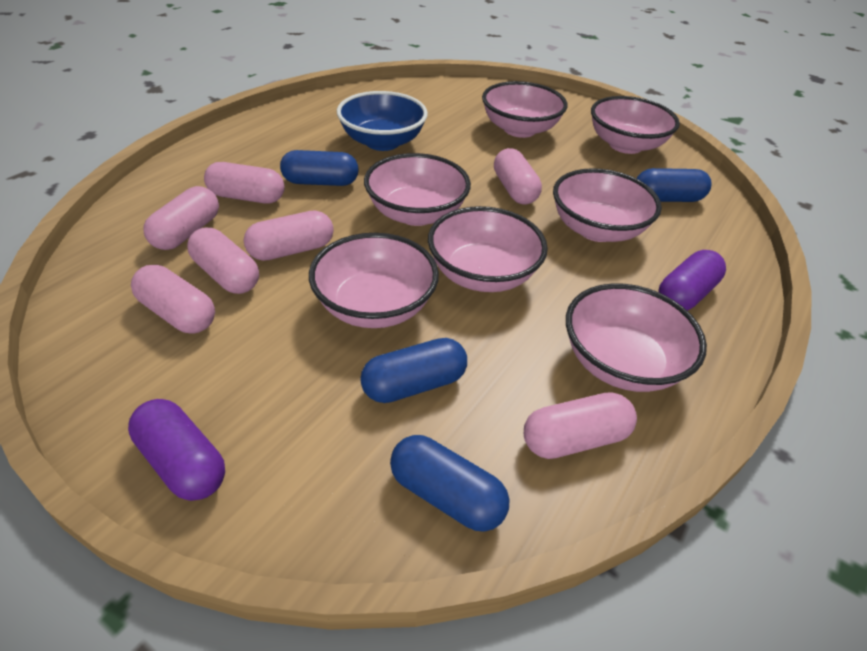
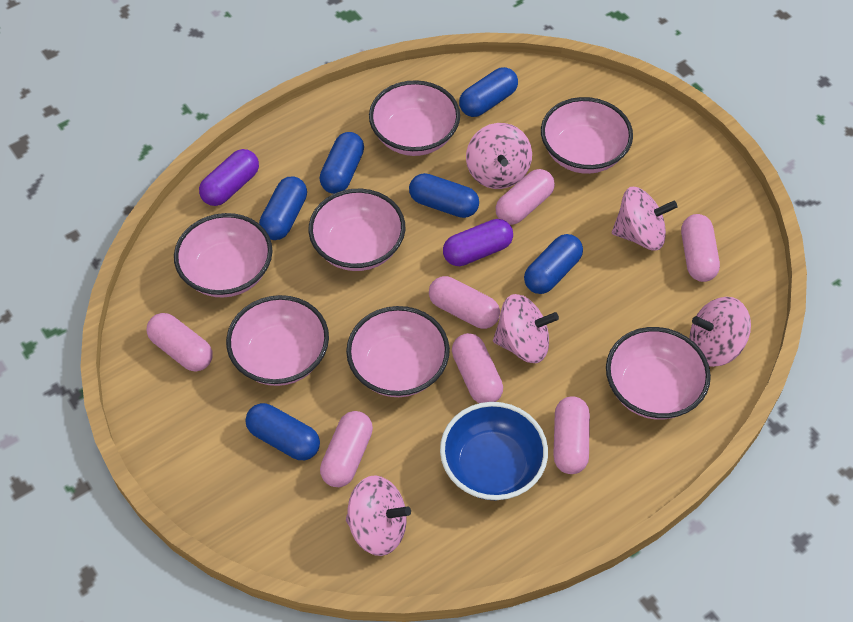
blue capsule: 4 -> 6
pink spinning top: 0 -> 5

